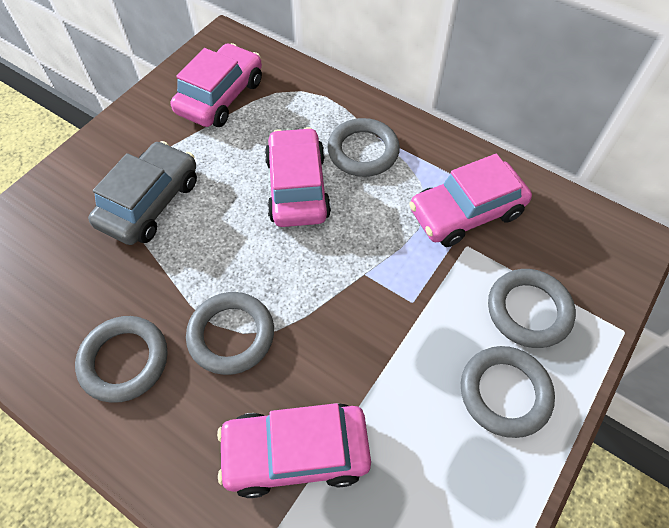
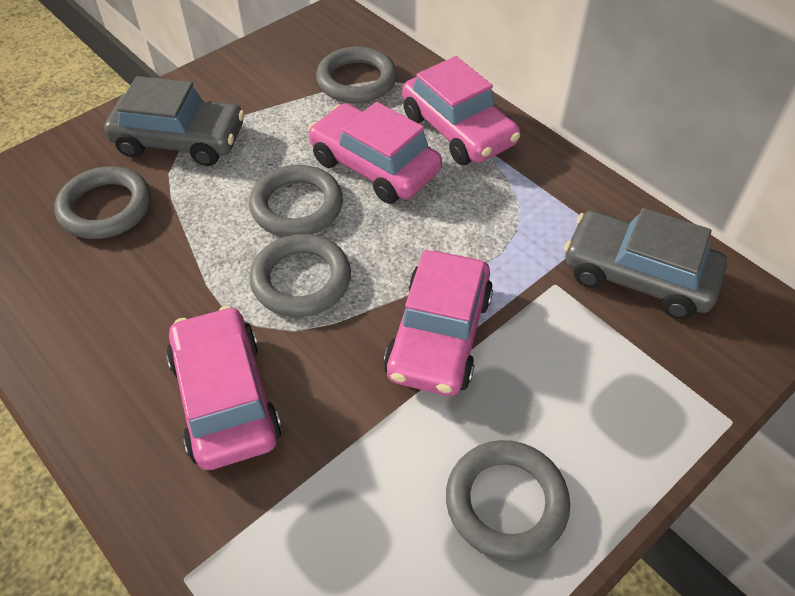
grey car: 1 -> 2

